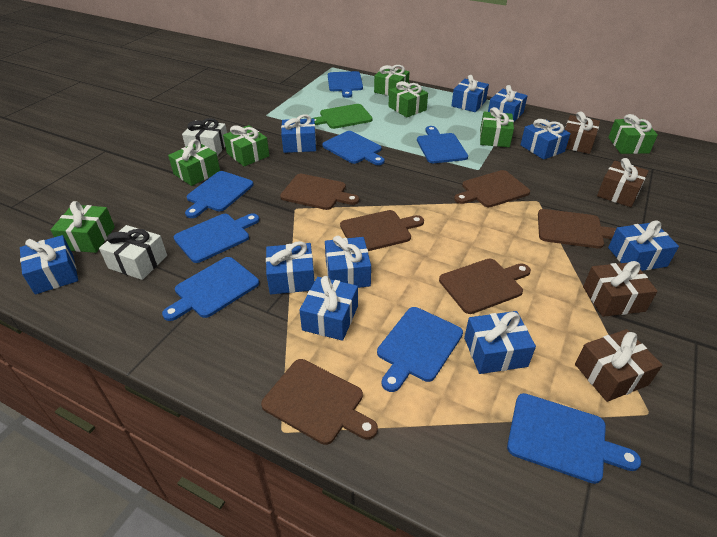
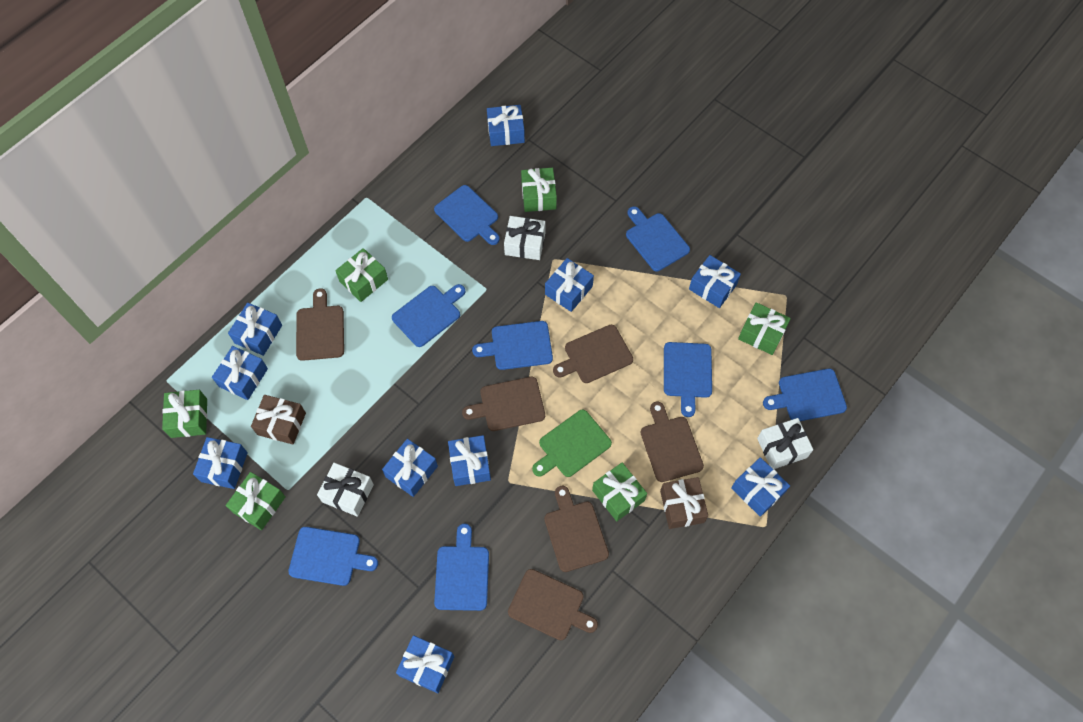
brown gift: 4 -> 2
green gift: 7 -> 6
white gift: 2 -> 3

